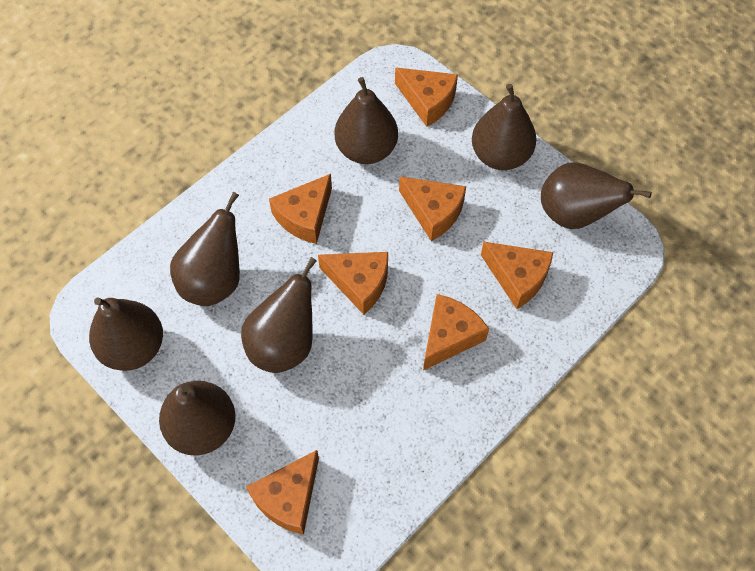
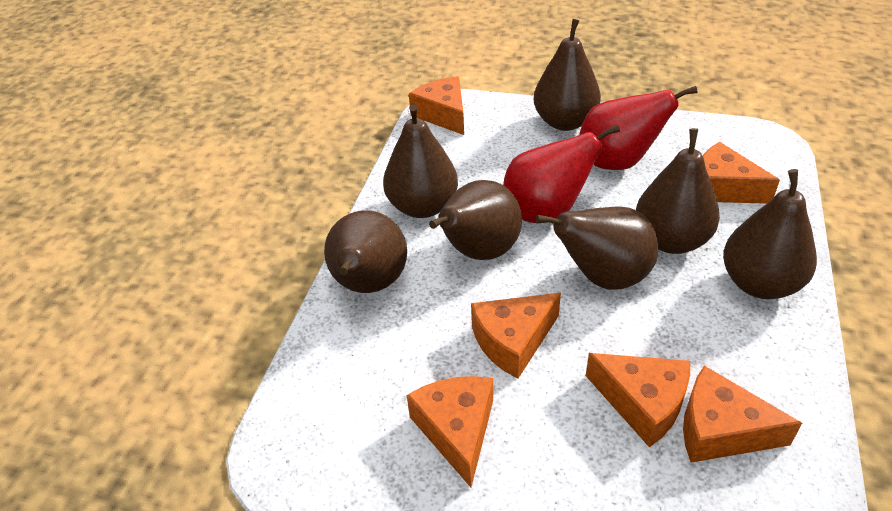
orange cheese: 7 -> 6
red pear: 0 -> 2

